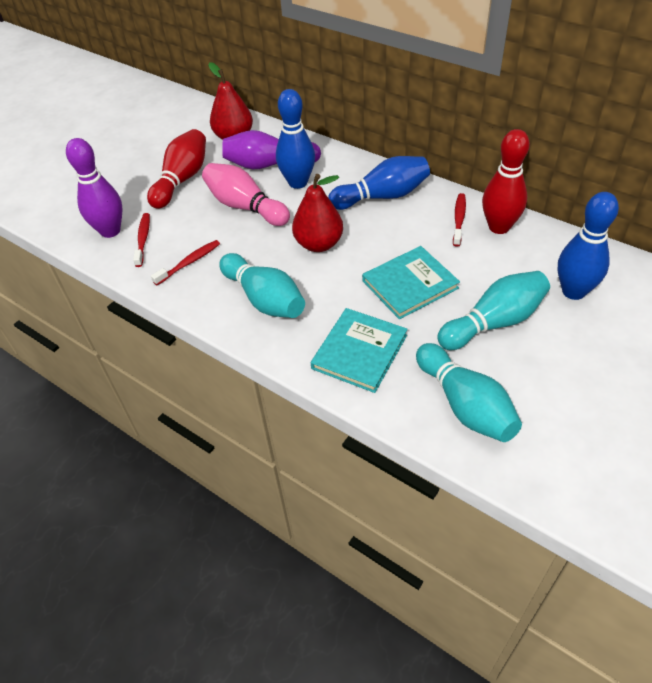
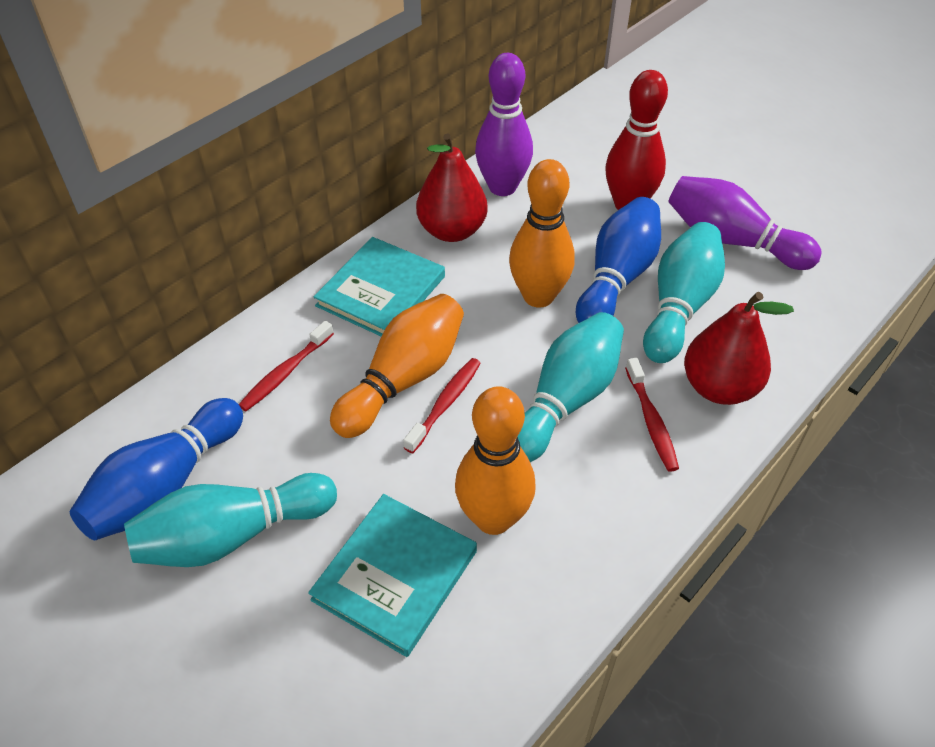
blue bowling pin: 3 -> 2
orange bowling pin: 0 -> 3
pink bowling pin: 1 -> 0
red bowling pin: 2 -> 1

